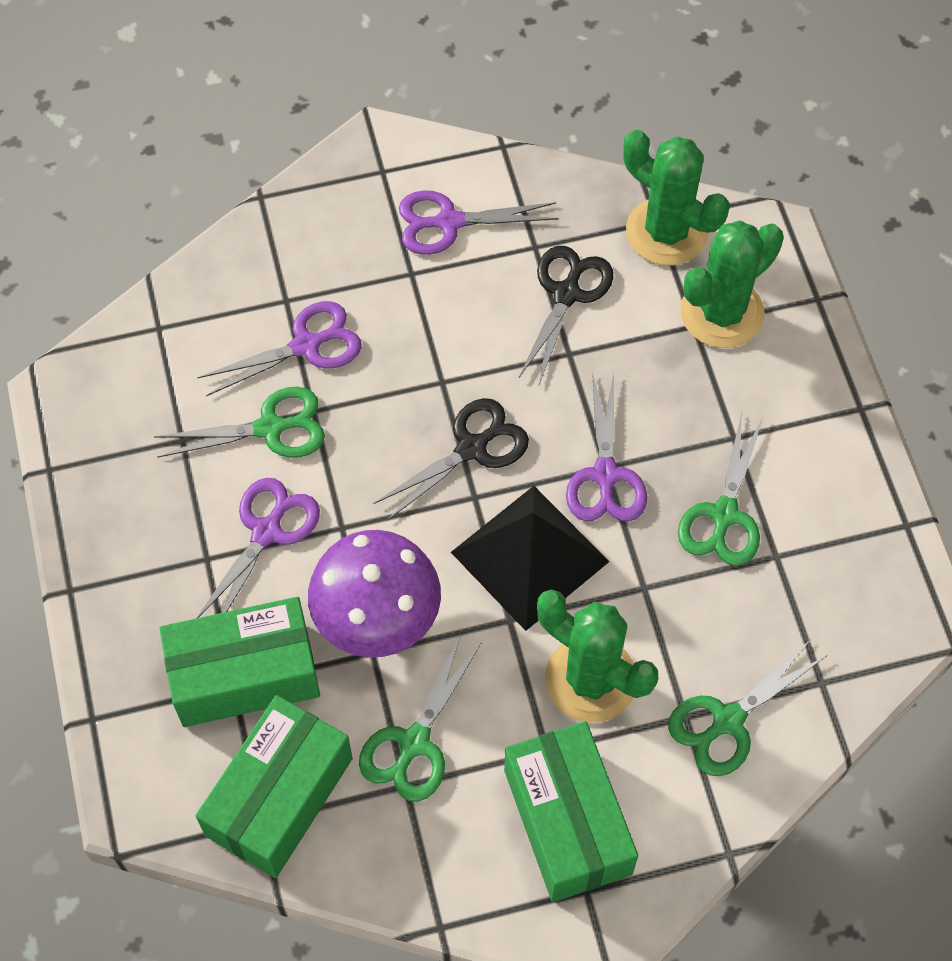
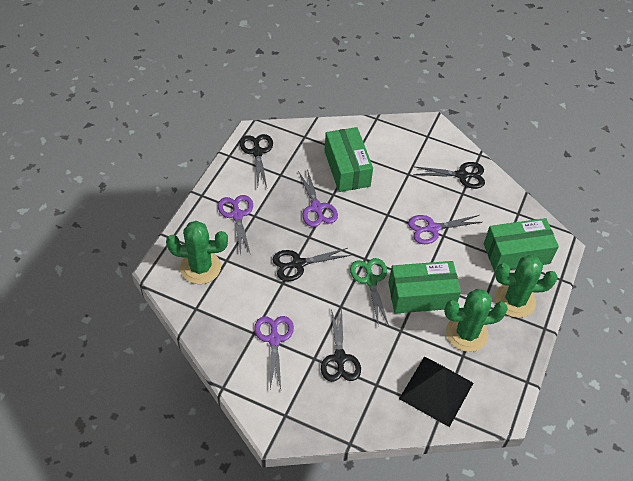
black scissors: 2 -> 4
green scissors: 4 -> 1
purple mushroom: 1 -> 0

